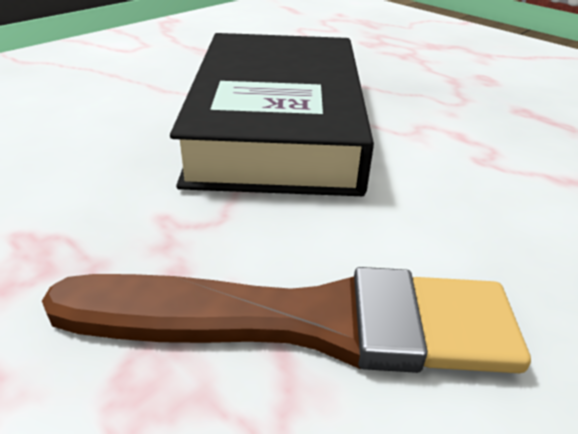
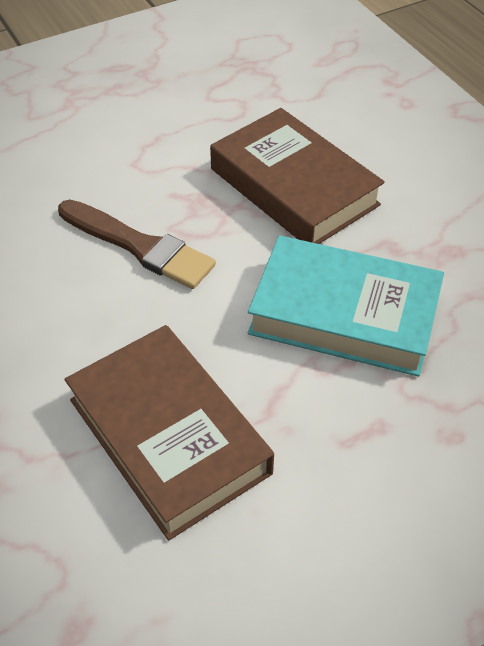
black book: 1 -> 0
brown book: 0 -> 2
turquoise book: 0 -> 1

